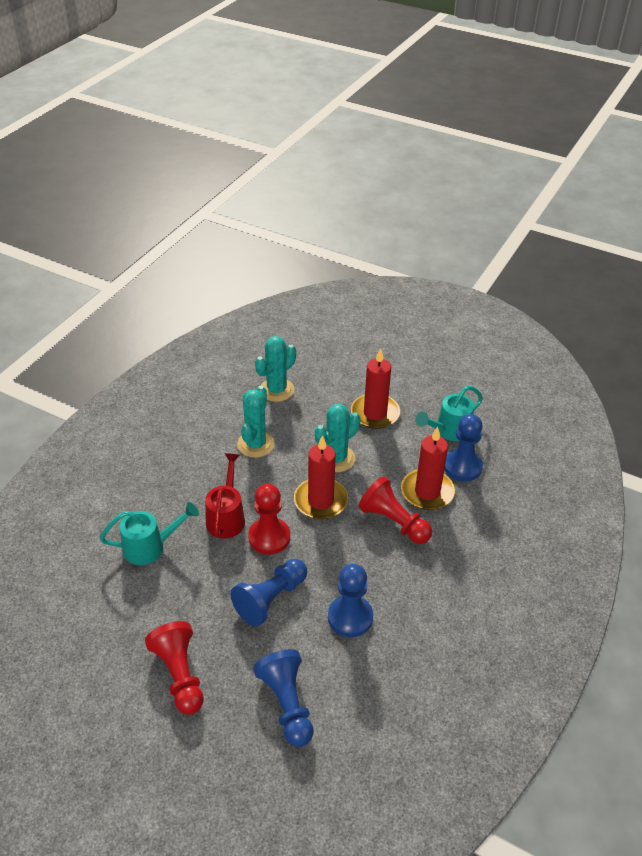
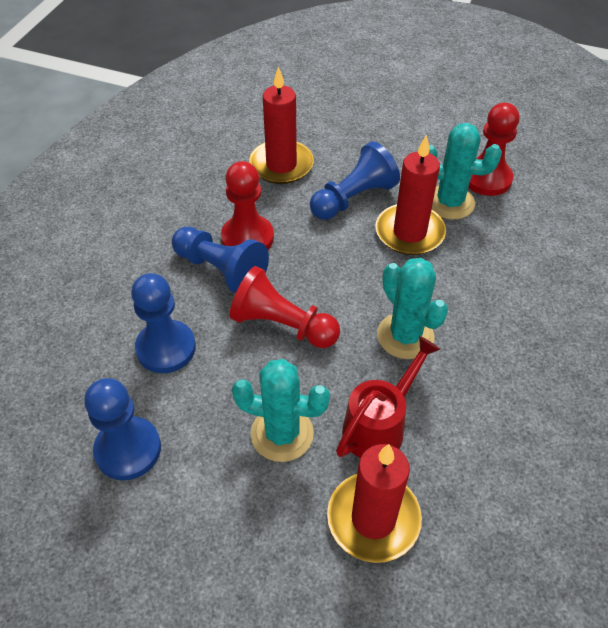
turquoise watering can: 2 -> 0

